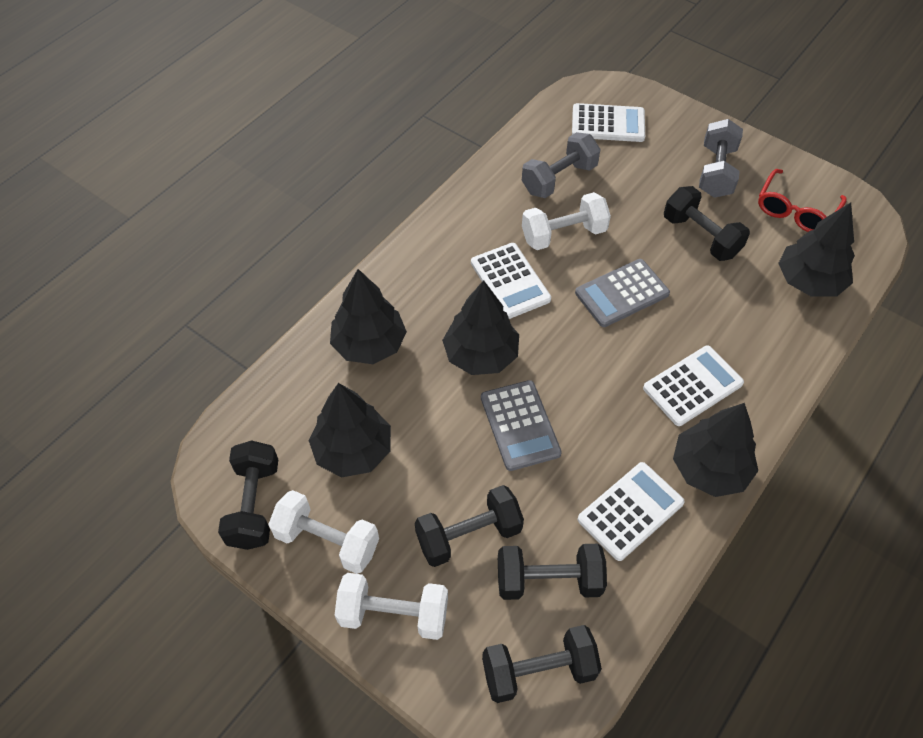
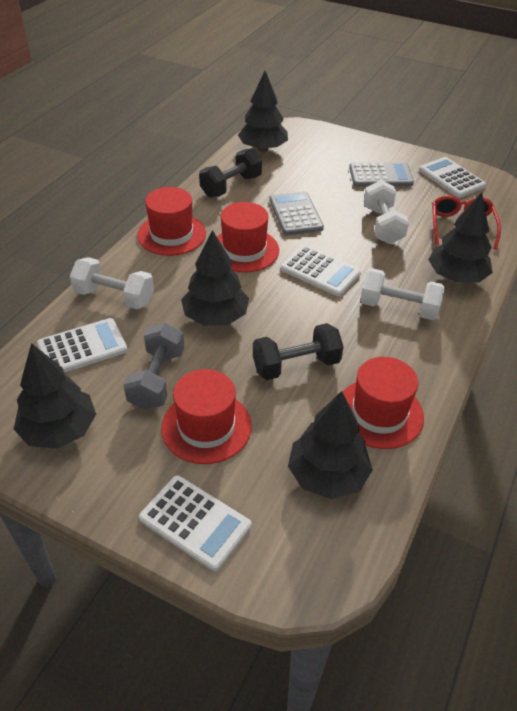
black dumbbell: 5 -> 2
grey dumbbell: 2 -> 1
red hat: 0 -> 4

